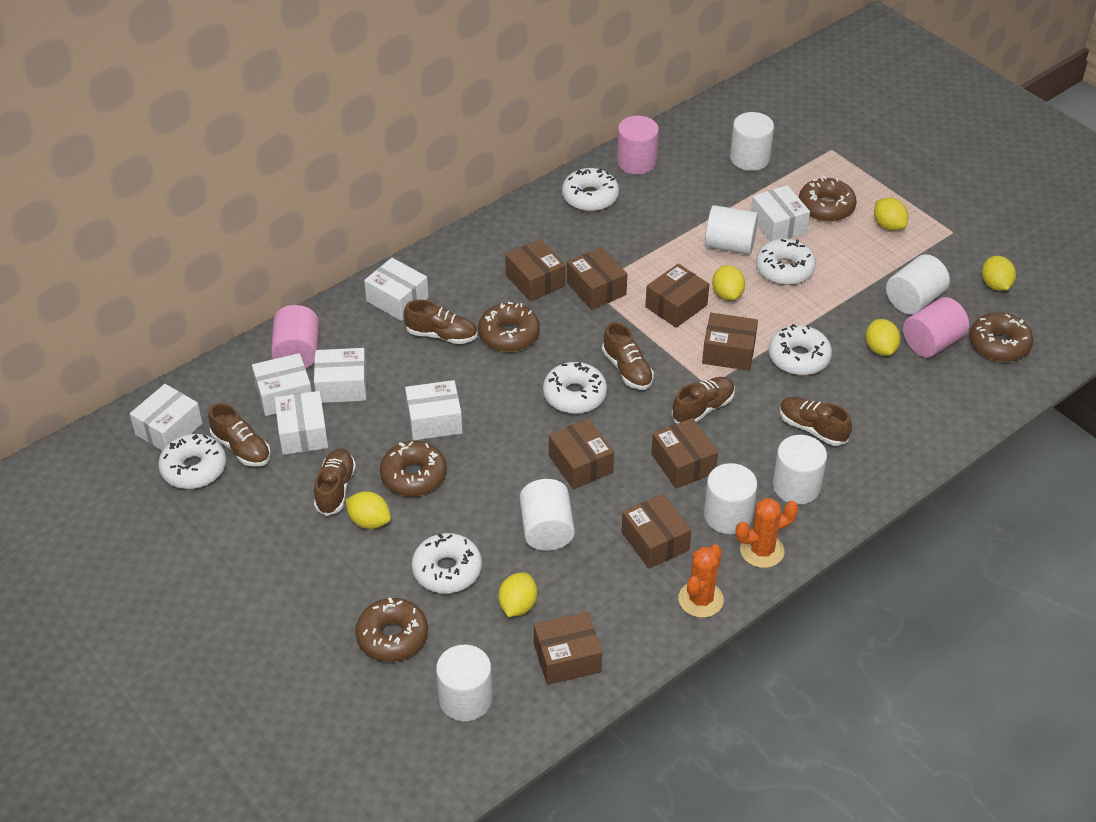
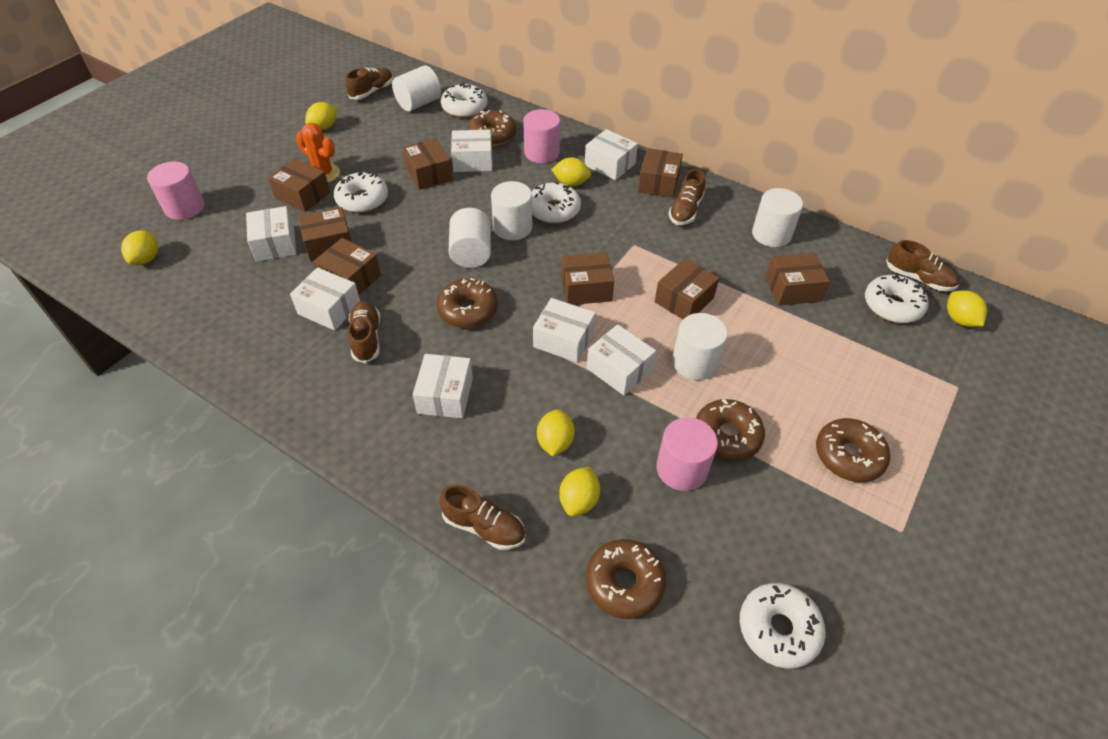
brown shoe: 6 -> 5
orange cactus: 2 -> 1
white cylinder: 7 -> 5
white donut: 6 -> 5

